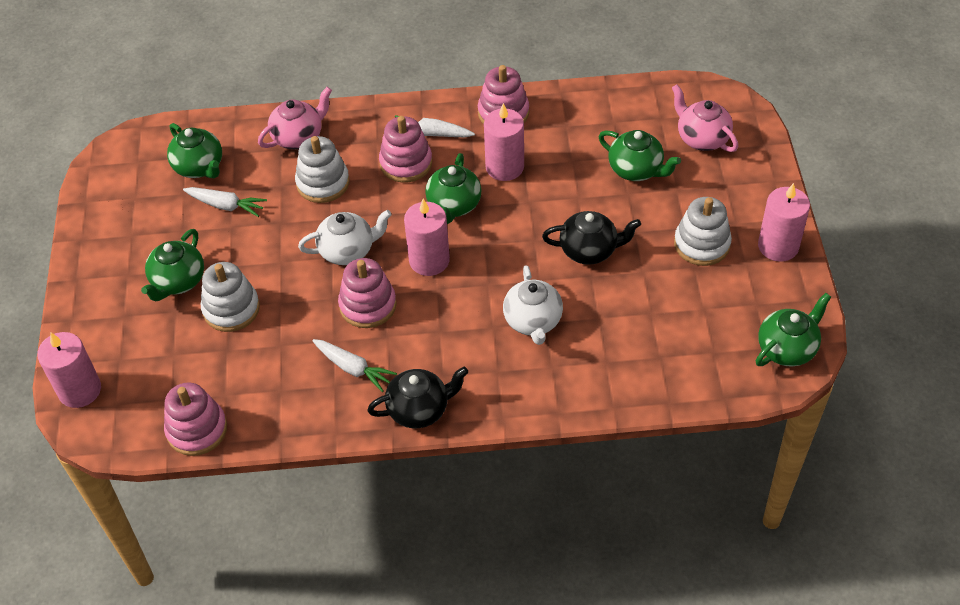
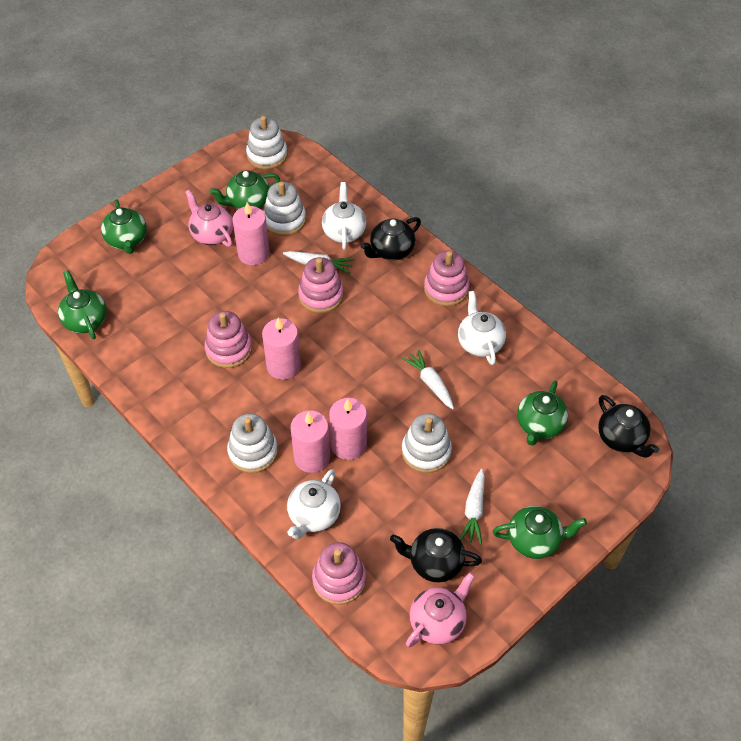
black teapot: 2 -> 3
white stacking toy: 3 -> 4
white teapot: 2 -> 3

